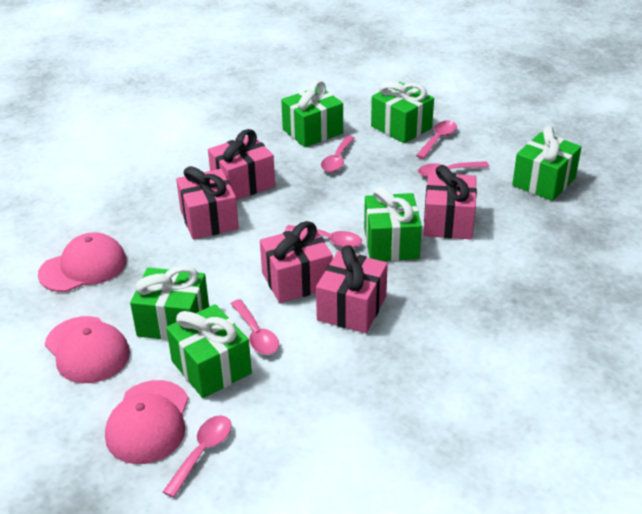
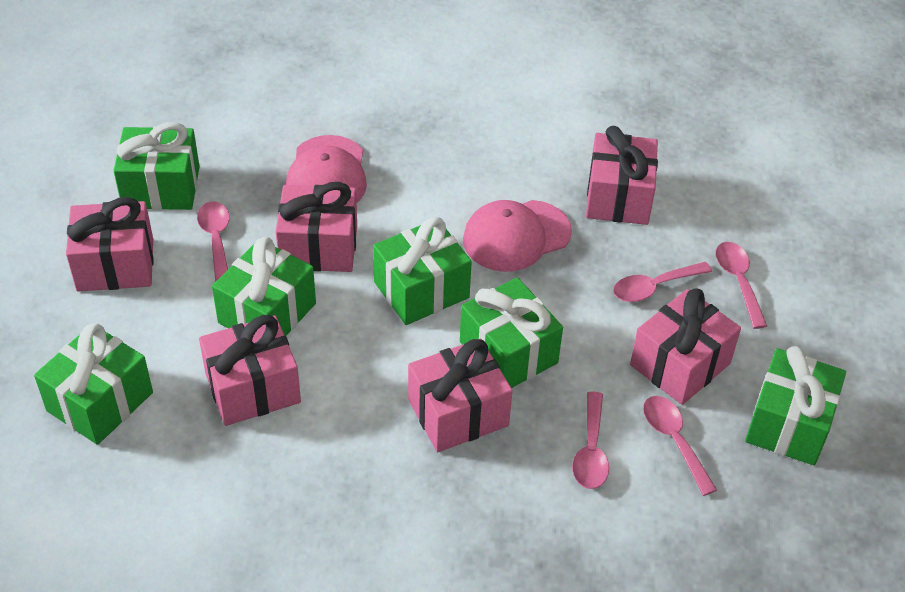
pink cap: 3 -> 2
pink gift: 5 -> 6
pink spoon: 6 -> 5

